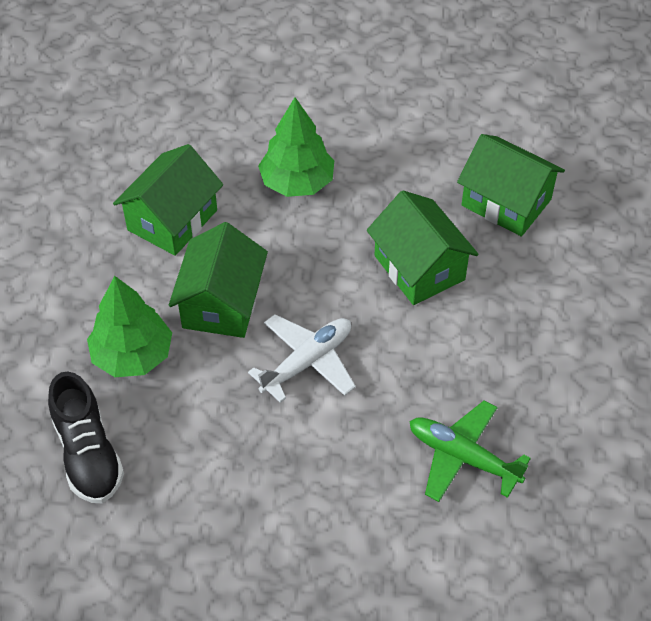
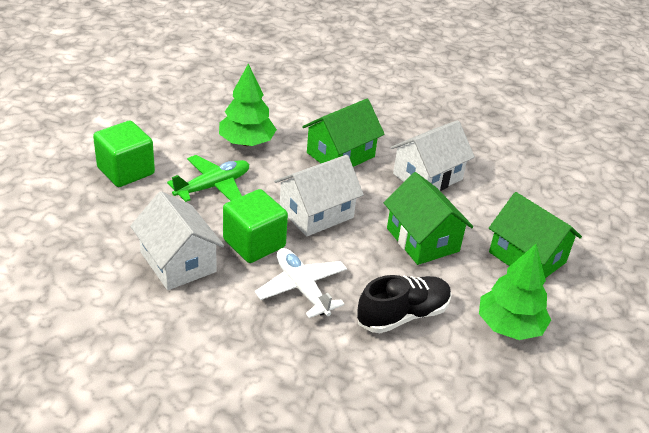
green cube: 0 -> 2
green house: 4 -> 3
white house: 0 -> 3

